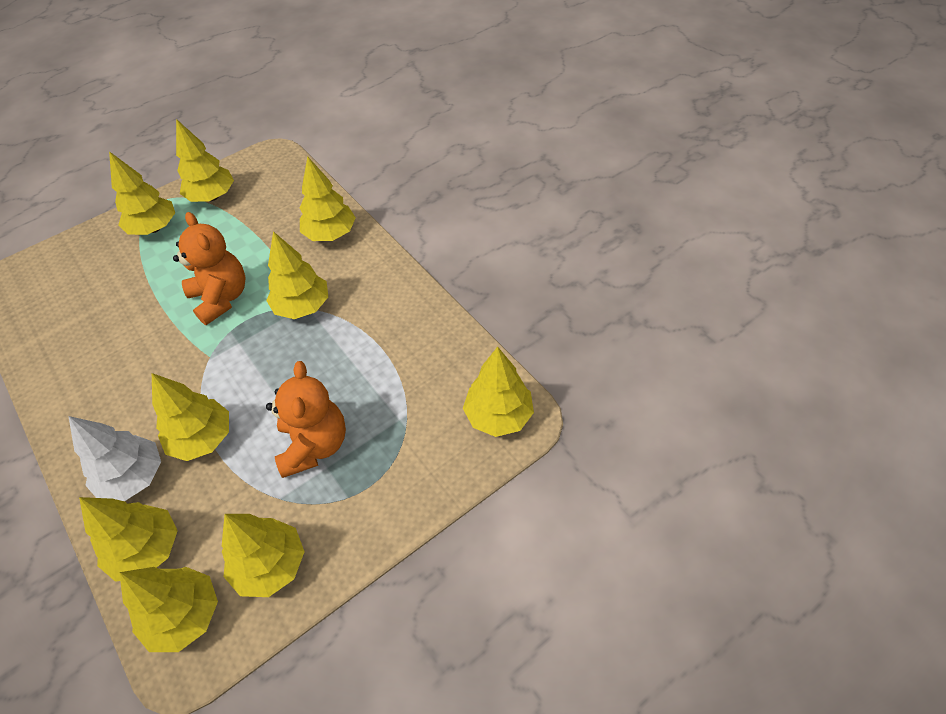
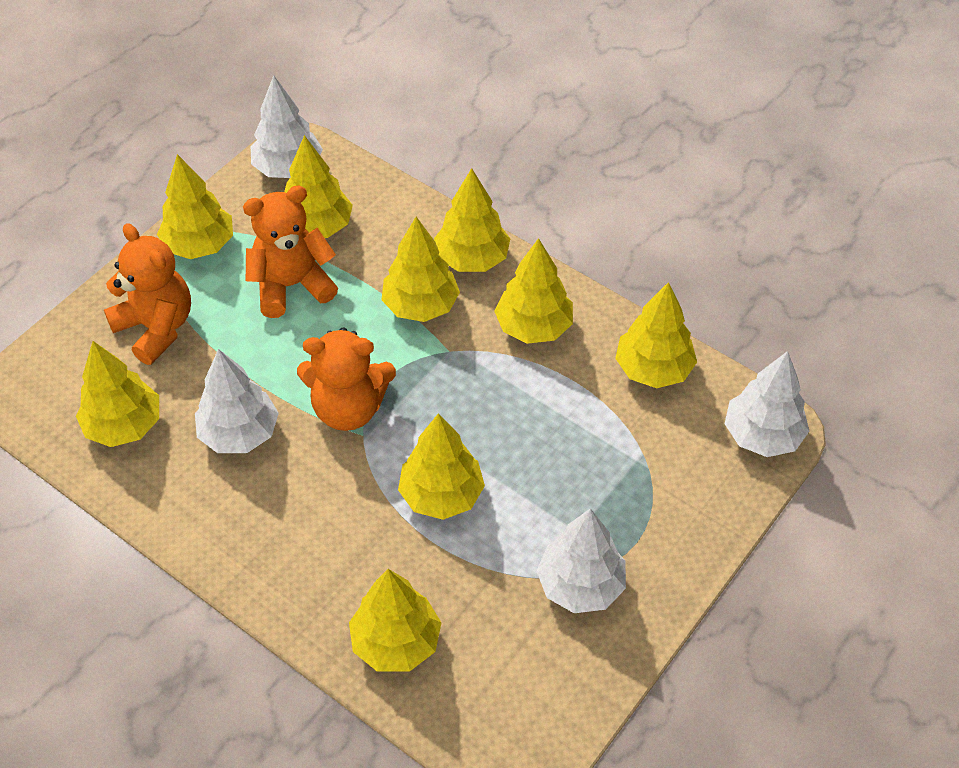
orange teddy bear: 2 -> 3
white tree: 1 -> 4

